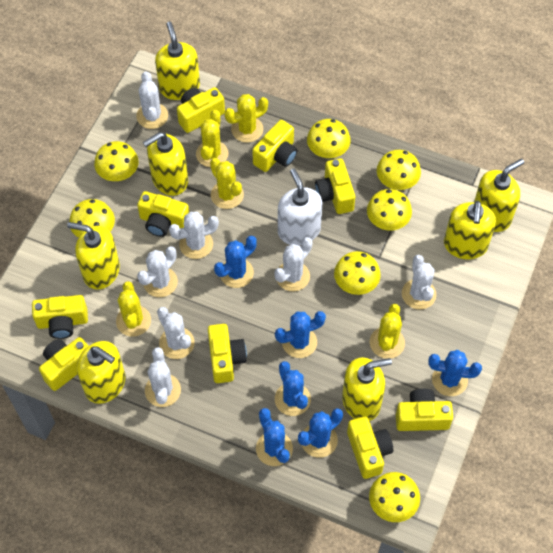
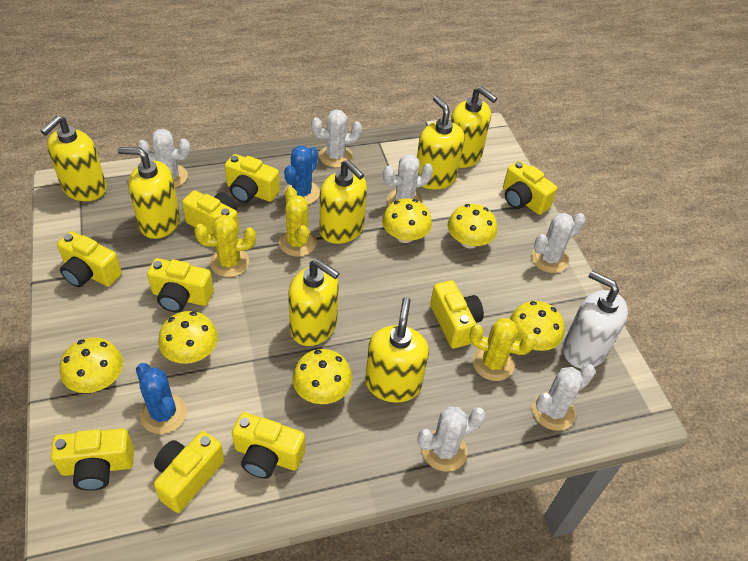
blue cactus: 6 -> 2
white cactus: 7 -> 6
yellow cactus: 5 -> 3
yellow mushroom: 7 -> 6

